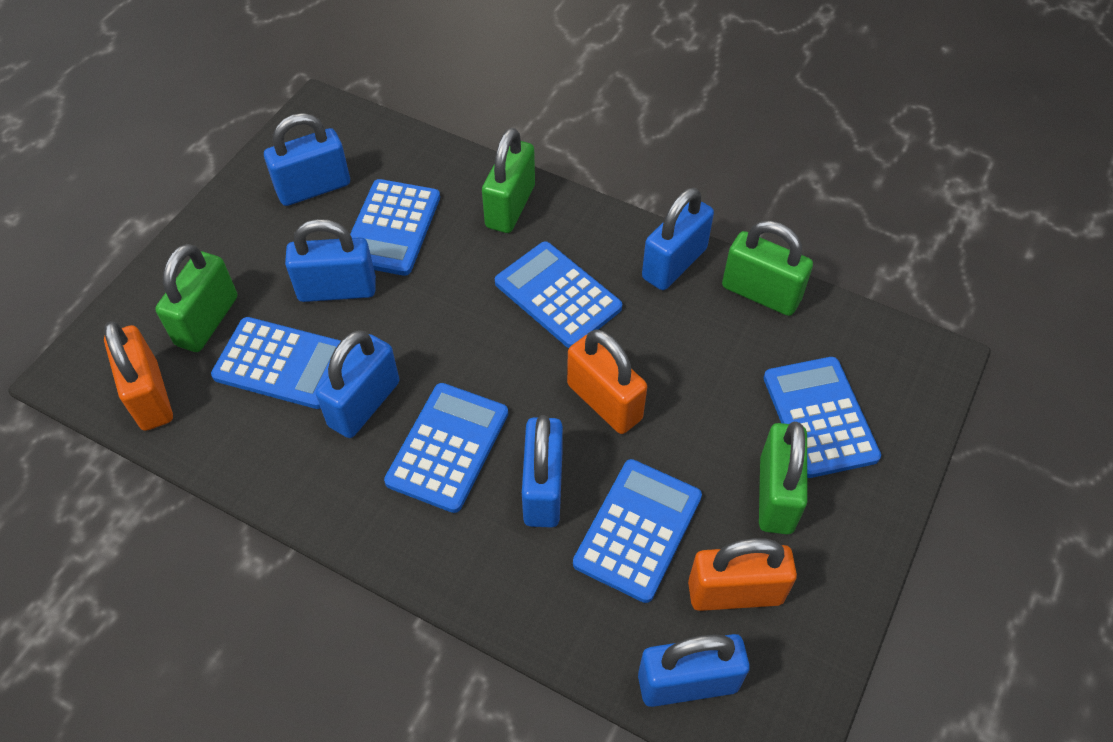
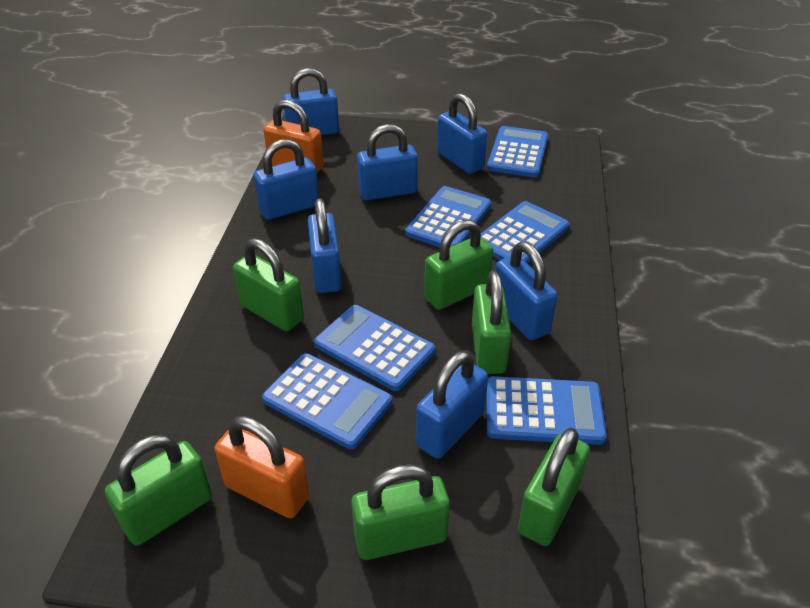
blue padlock: 6 -> 7
green padlock: 4 -> 6
orange padlock: 3 -> 2

